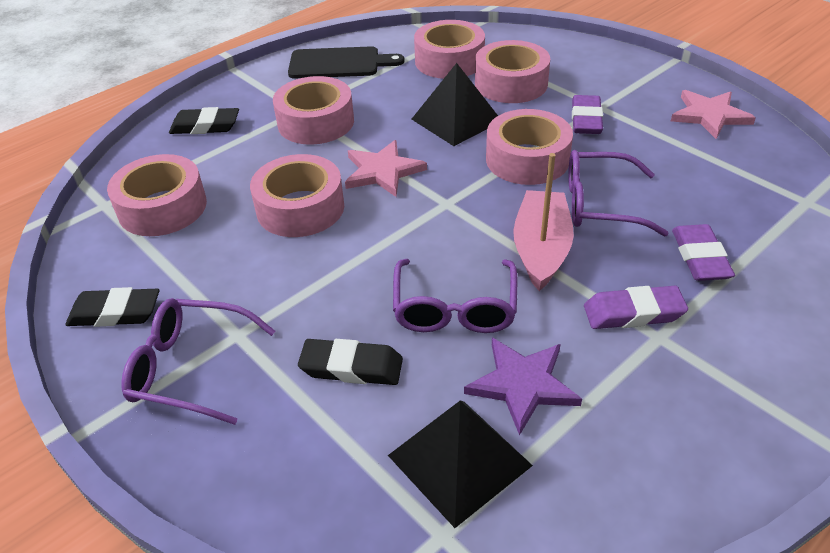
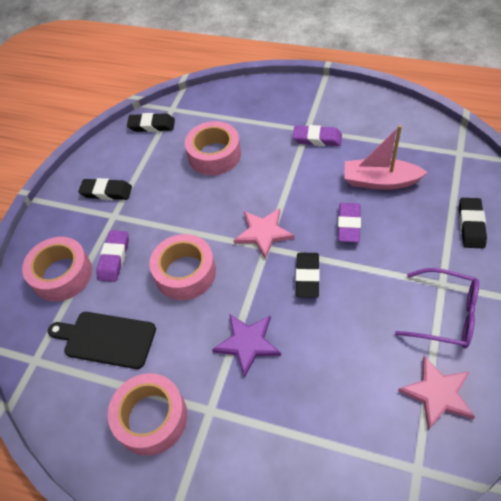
black eraser: 3 -> 4
black pyramid: 2 -> 0
pink tape: 6 -> 4
purple glasses: 3 -> 1

